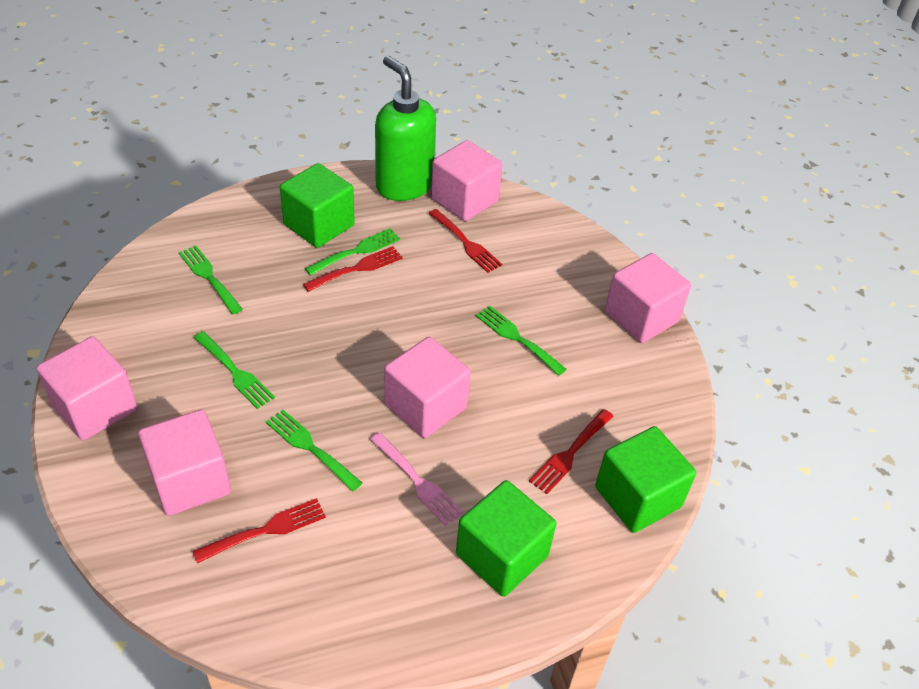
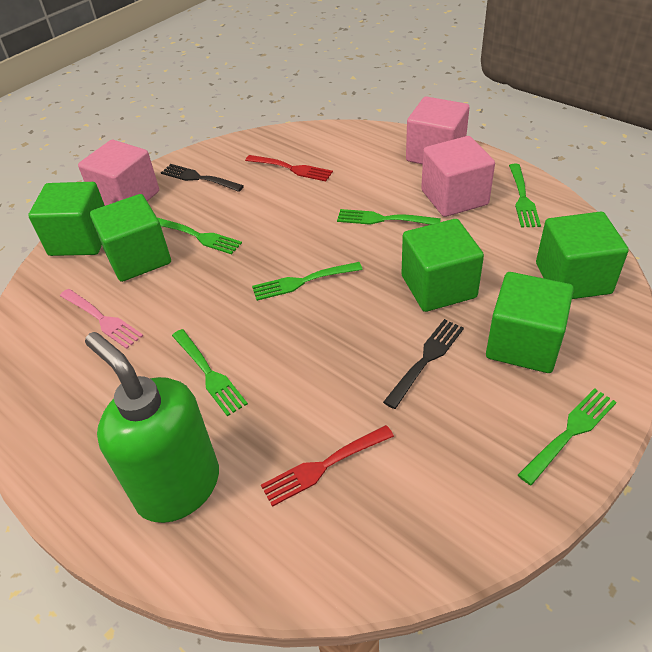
black fork: 0 -> 2
green cube: 3 -> 5
green fork: 5 -> 6
pink cube: 5 -> 3
red fork: 4 -> 2

